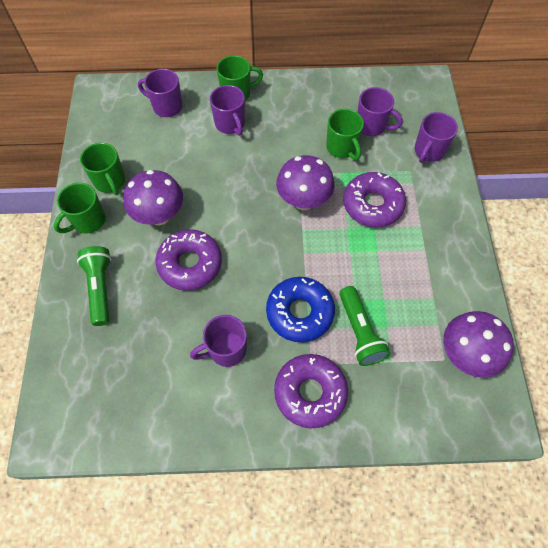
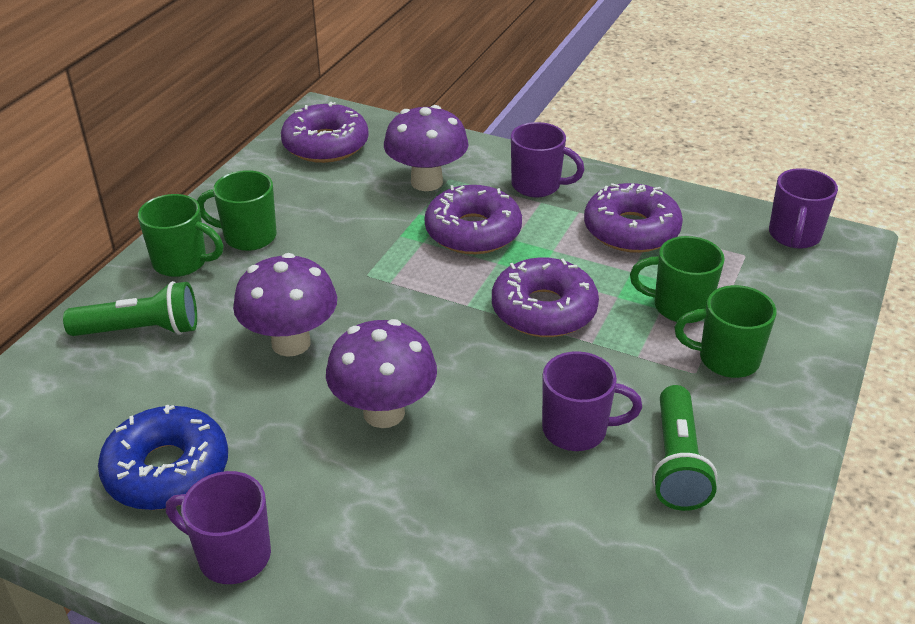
purple donut: 3 -> 4
purple mug: 5 -> 4

